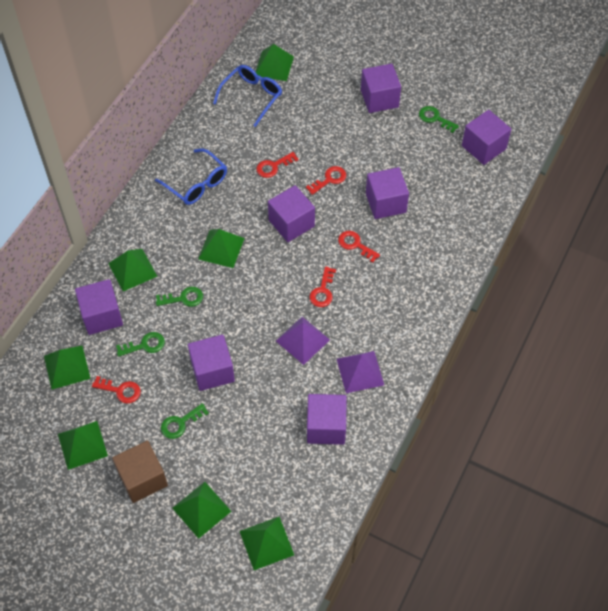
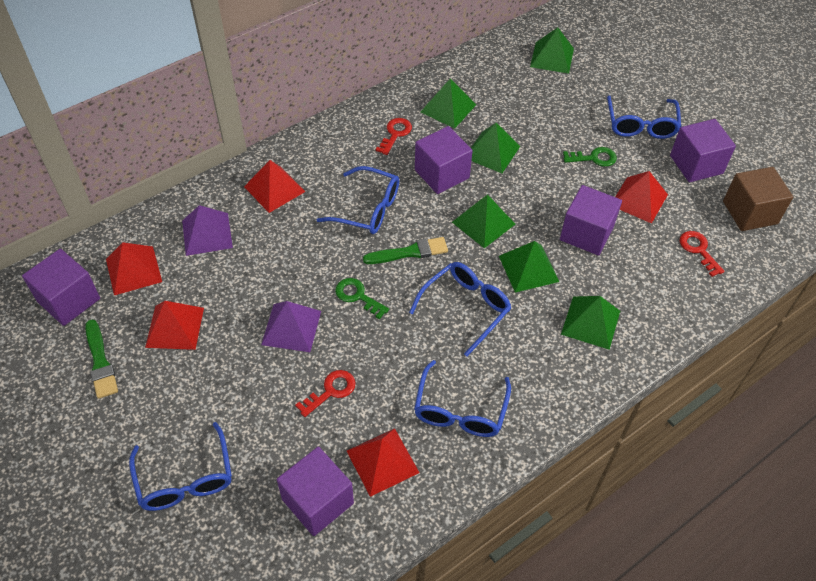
blue glasses: 2 -> 5
green brush: 0 -> 2
green key: 4 -> 2
green pyramid: 7 -> 6
purple cube: 7 -> 5
red key: 5 -> 3
red pyramid: 0 -> 5

